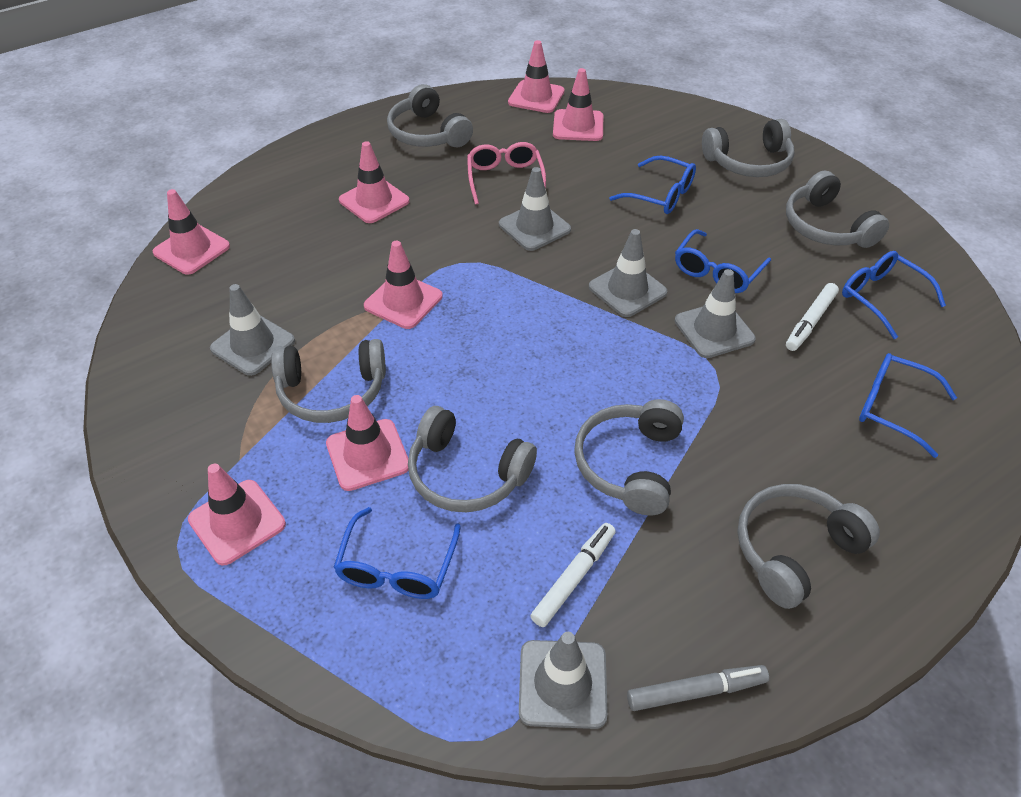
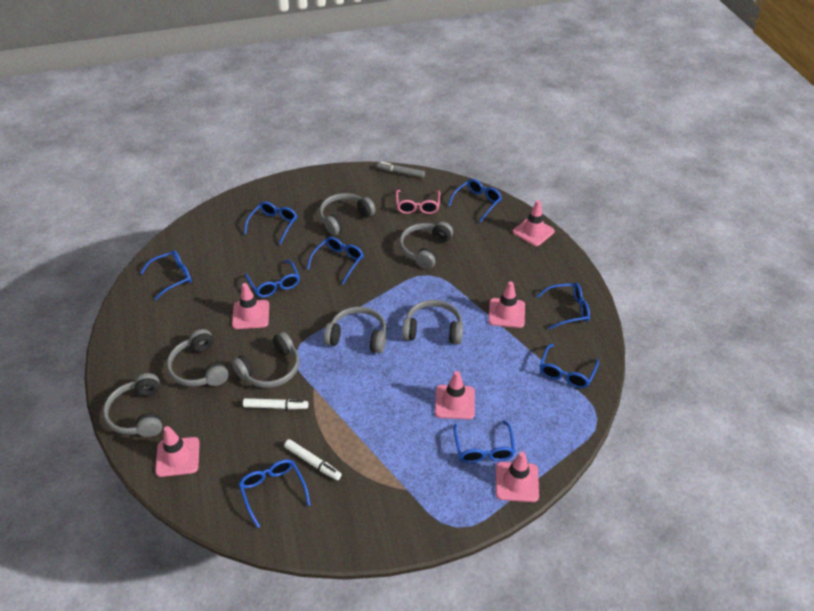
blue glasses: 5 -> 9
grey traffic cone: 5 -> 0
pink traffic cone: 7 -> 6

